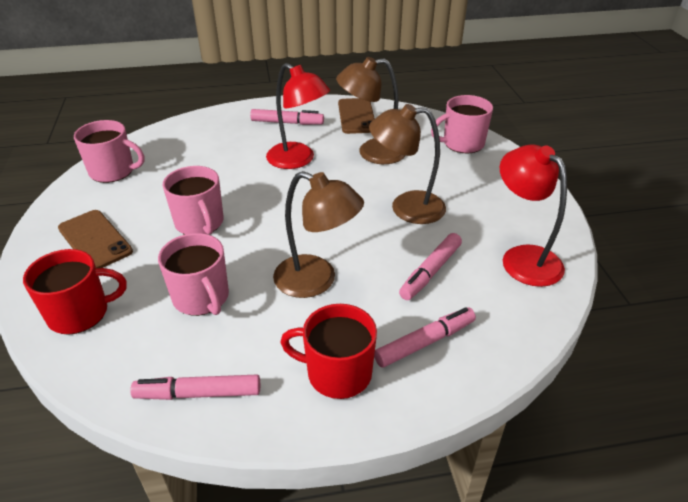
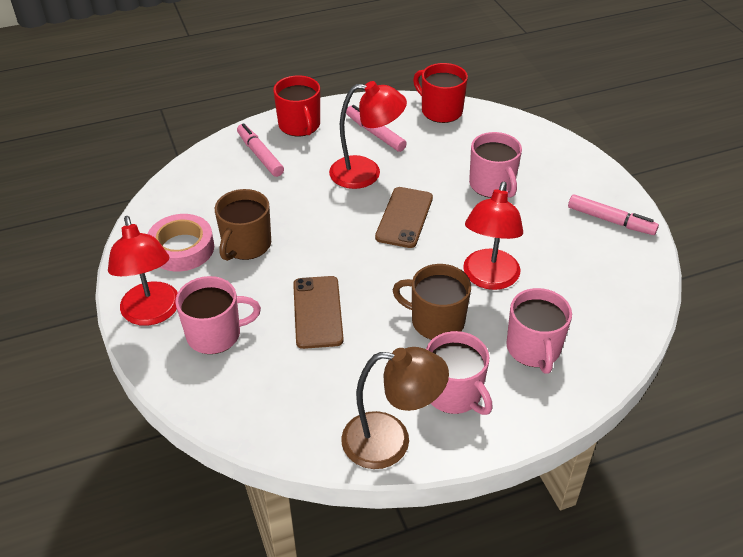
brown lamp: 3 -> 1
brown mug: 0 -> 2
pink marker: 4 -> 3
pink tape: 0 -> 1
red lamp: 2 -> 3

